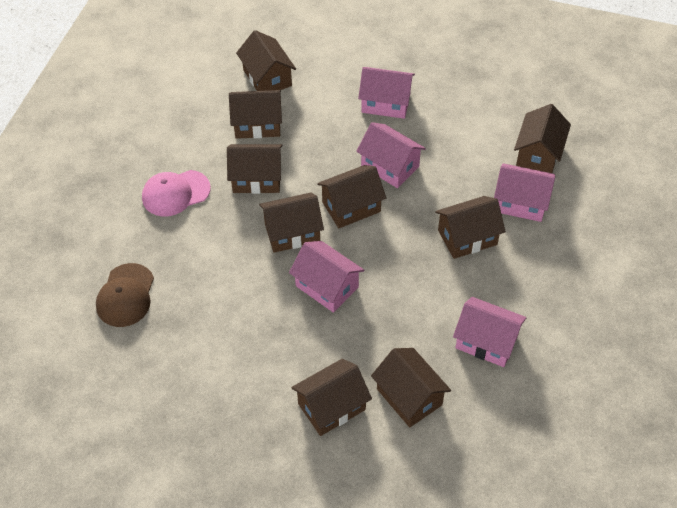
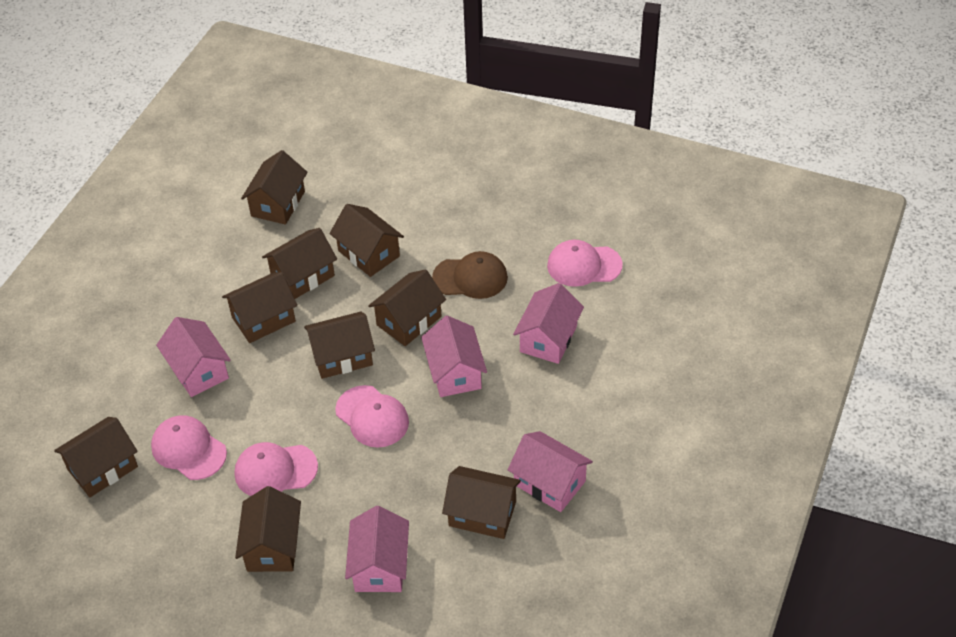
pink cap: 1 -> 4

